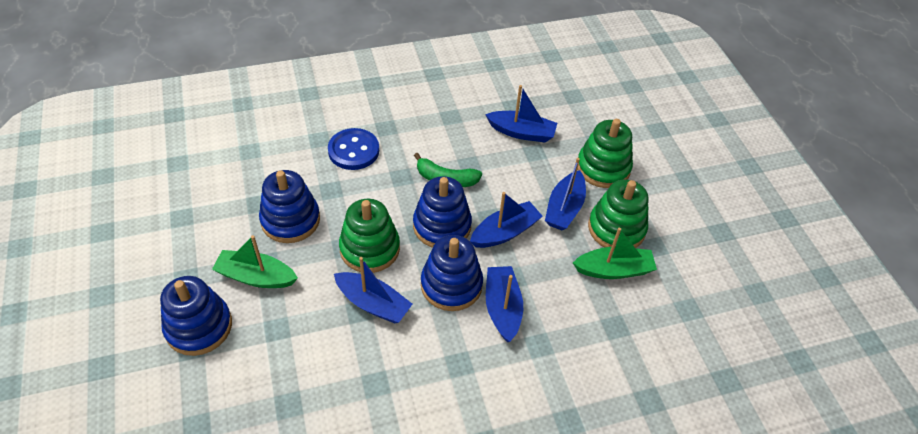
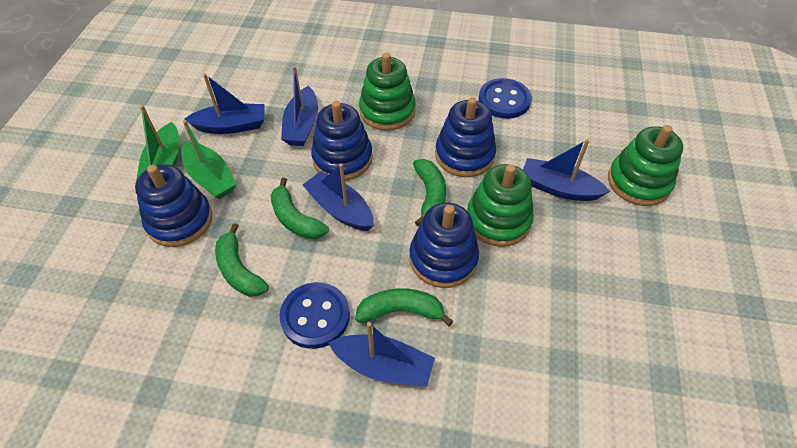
blue button: 1 -> 2
green banana: 1 -> 4

